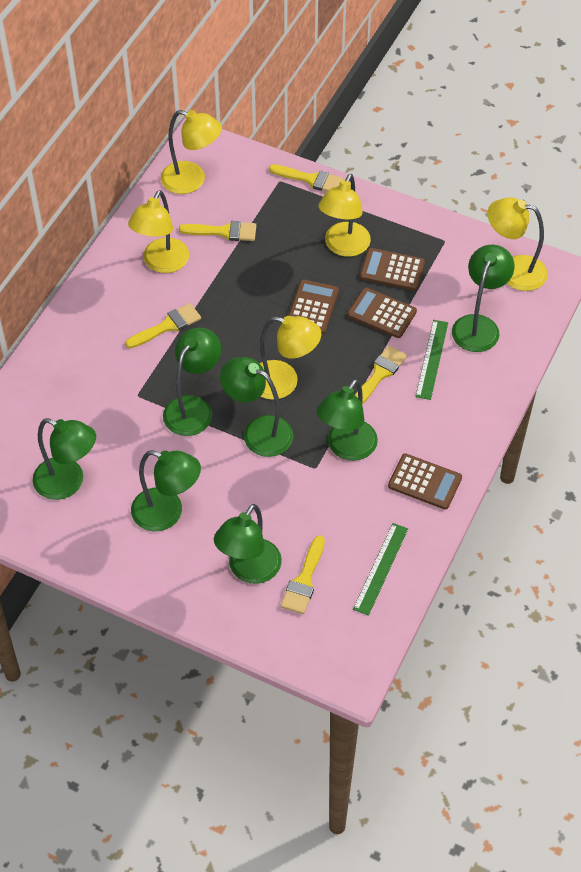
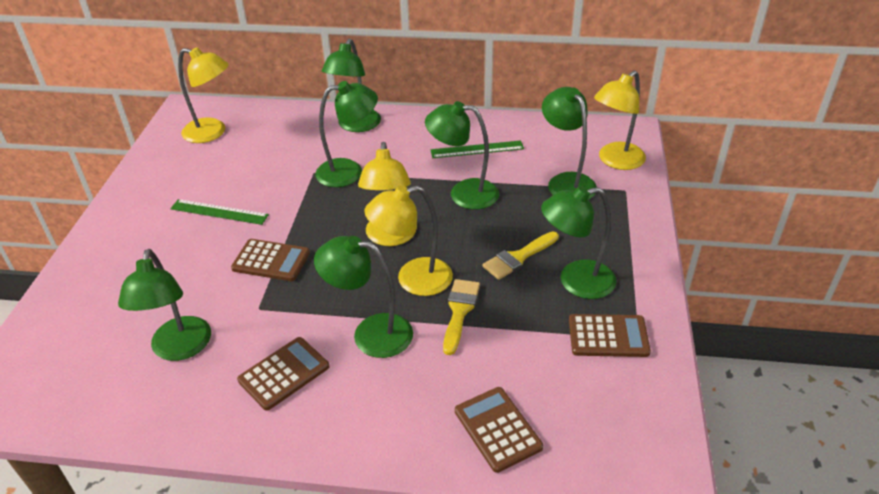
yellow brush: 5 -> 2
yellow lamp: 5 -> 4

